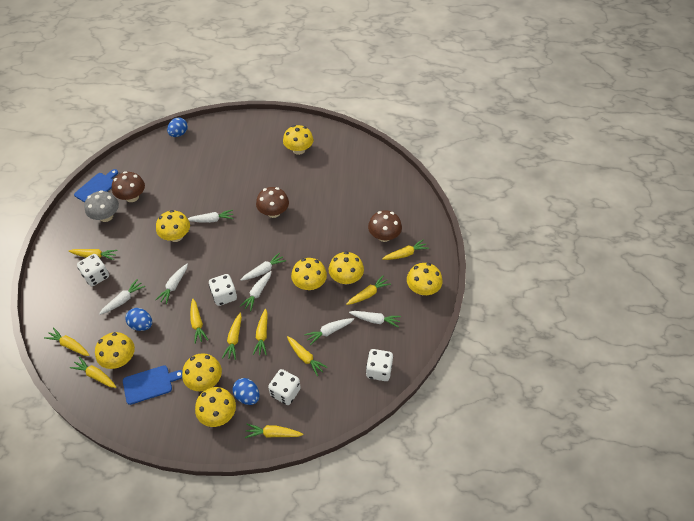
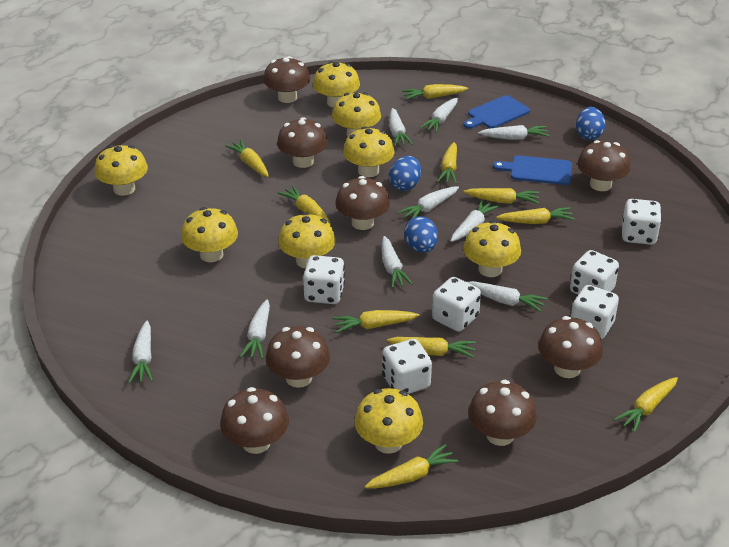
brown mushroom: 3 -> 8
grey mushroom: 1 -> 0
white carrot: 7 -> 9
white dice: 4 -> 6

